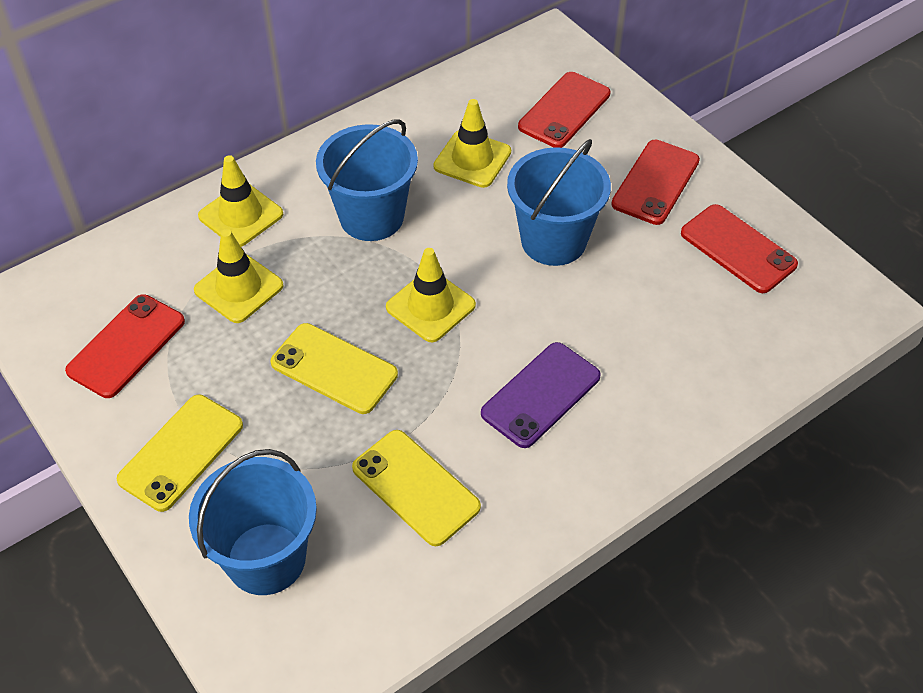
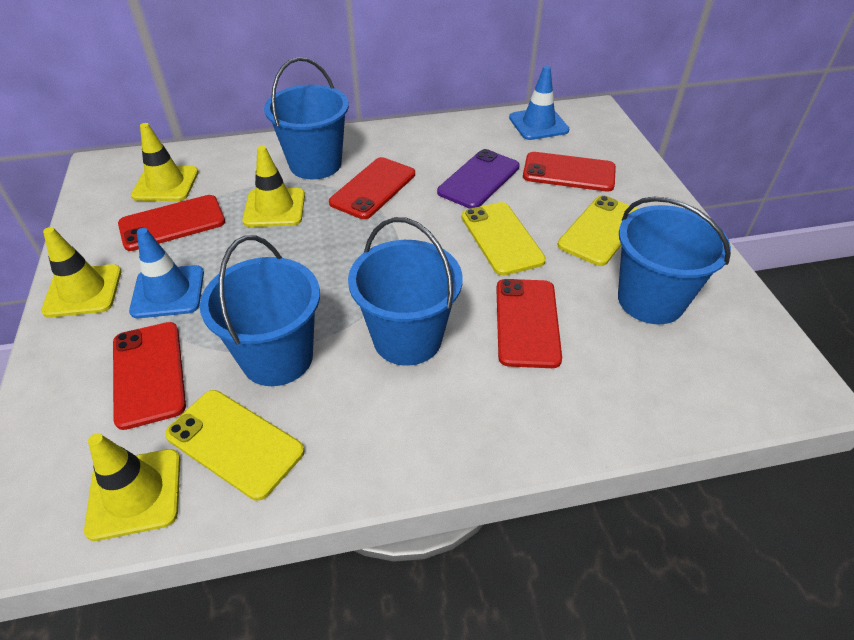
blue bucket: 3 -> 4
blue traffic cone: 0 -> 2
red phone: 4 -> 5

